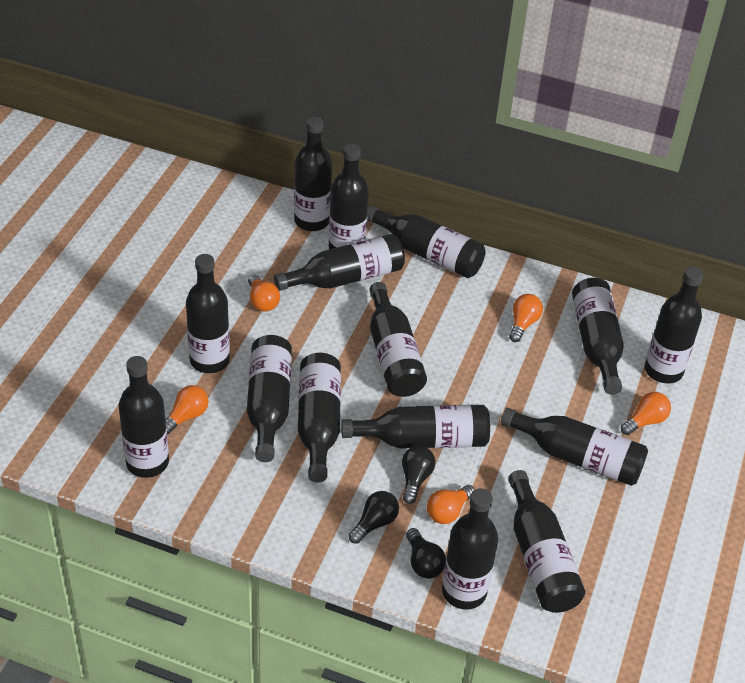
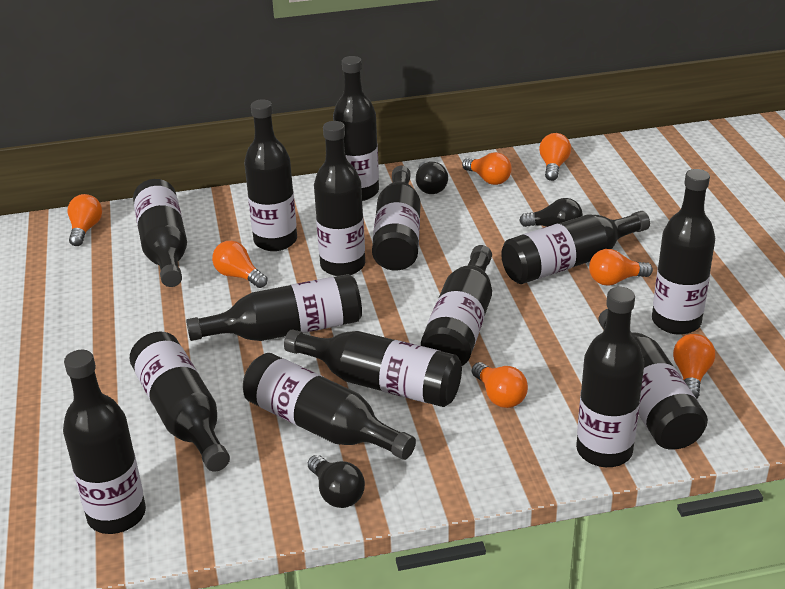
orange light bulb: 5 -> 7

